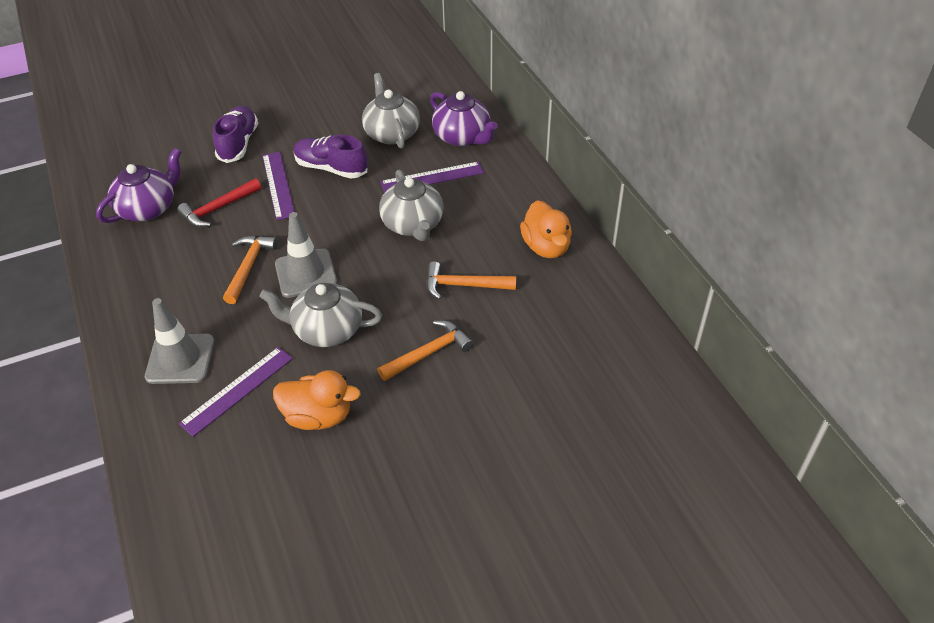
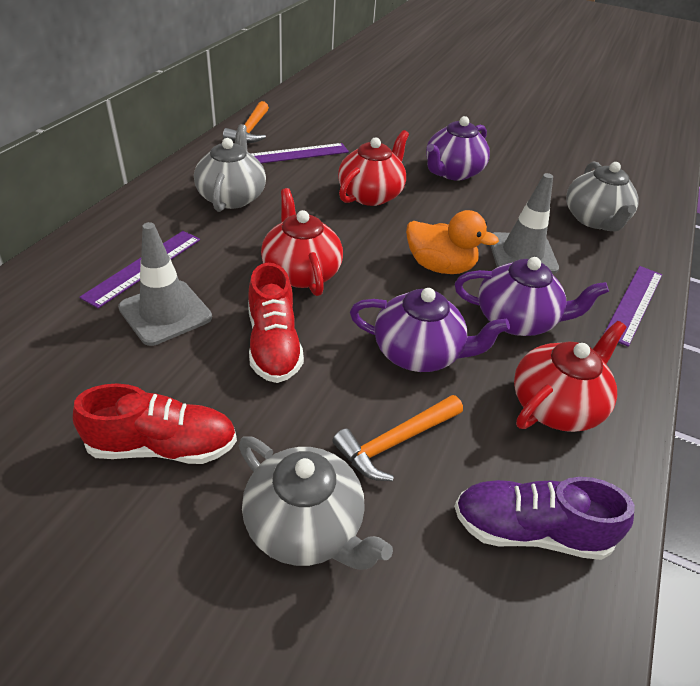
orange duck: 2 -> 1
orange hammer: 3 -> 2
purple shoe: 2 -> 1
purple teapot: 2 -> 3
red hammer: 1 -> 0
red shoe: 0 -> 2
red teapot: 0 -> 3

